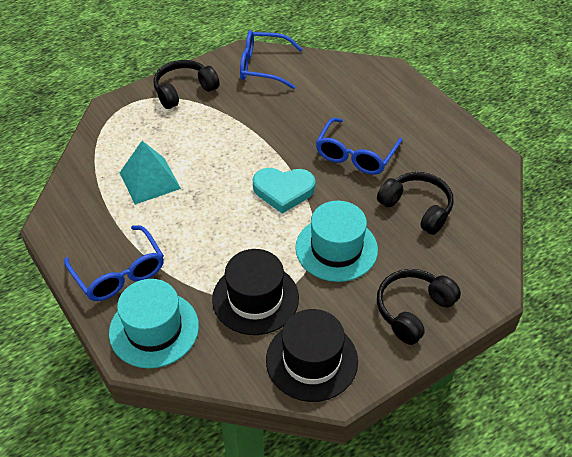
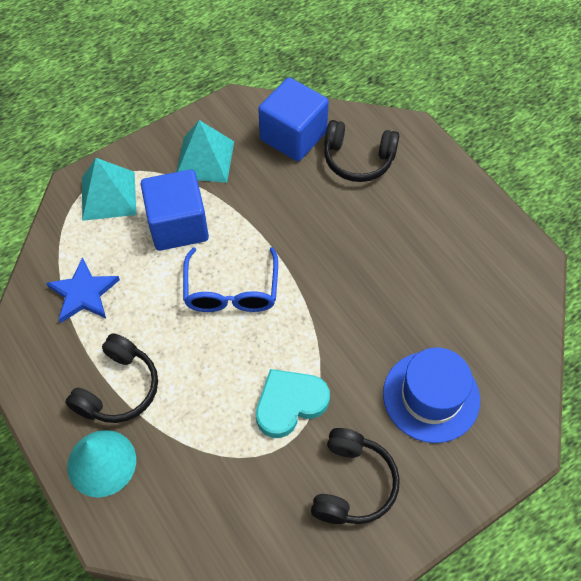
black hat: 2 -> 0
blue cube: 0 -> 2
blue glasses: 3 -> 1
blue hat: 0 -> 1
blue star: 0 -> 1
turquoise cone: 0 -> 1
turquoise hat: 2 -> 0
turquoise pyramid: 1 -> 2

